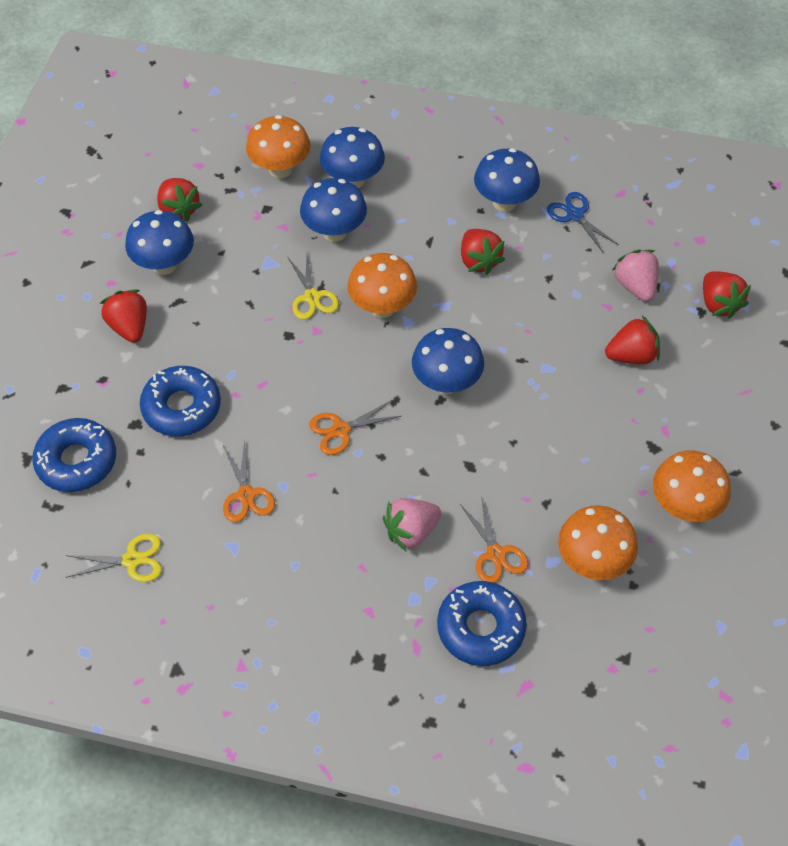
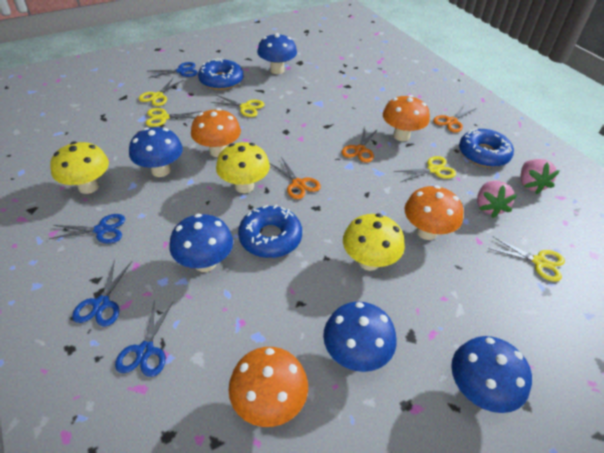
blue scissors: 1 -> 4
red strawberry: 5 -> 0
yellow mushroom: 0 -> 3
yellow scissors: 2 -> 5

